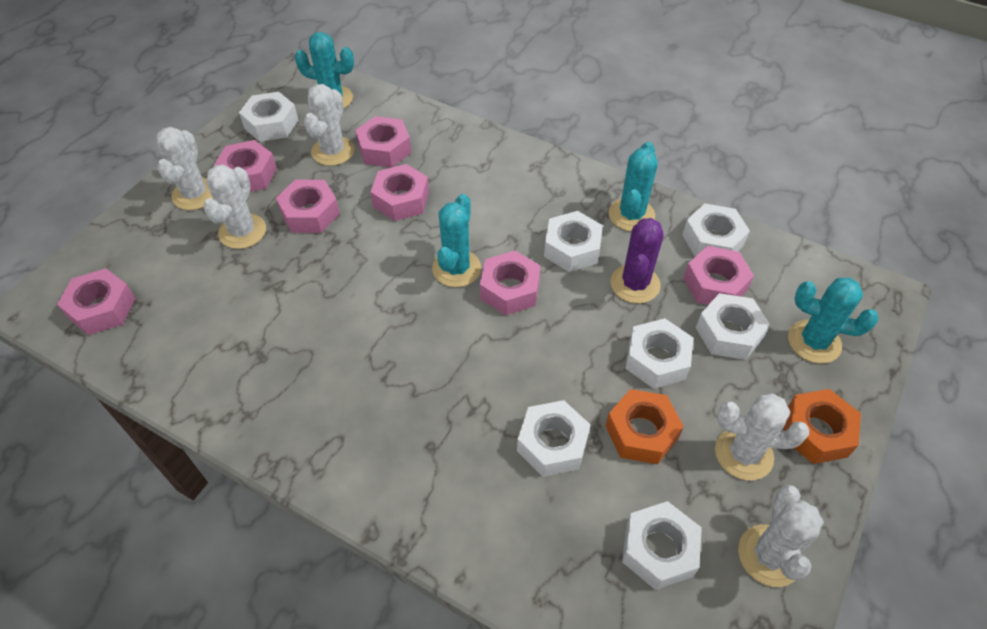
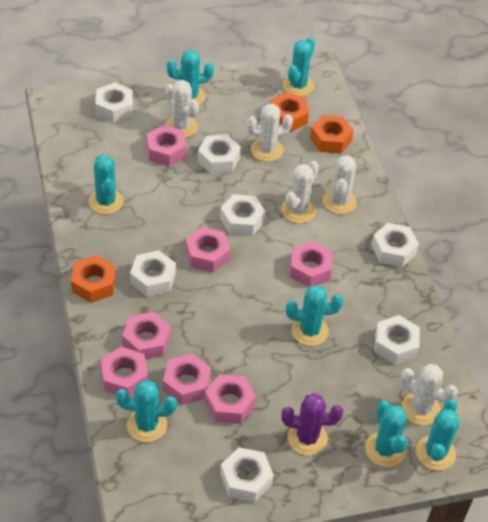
orange nut: 2 -> 3
turquoise cactus: 4 -> 7

